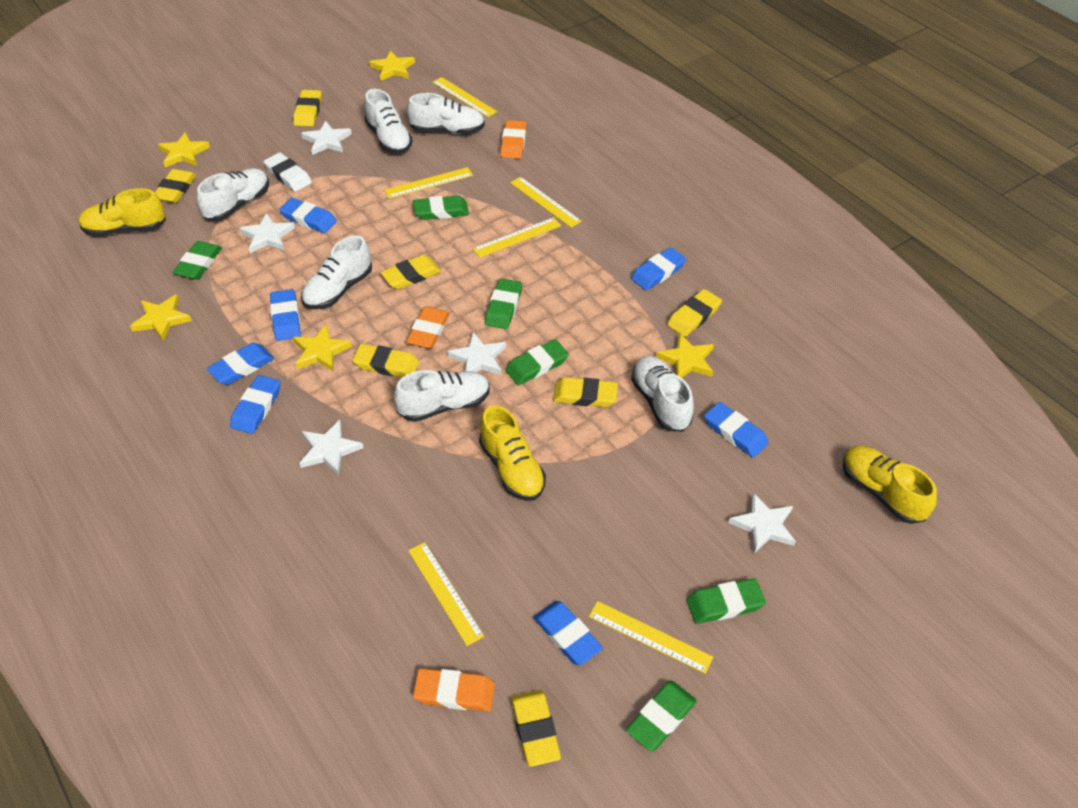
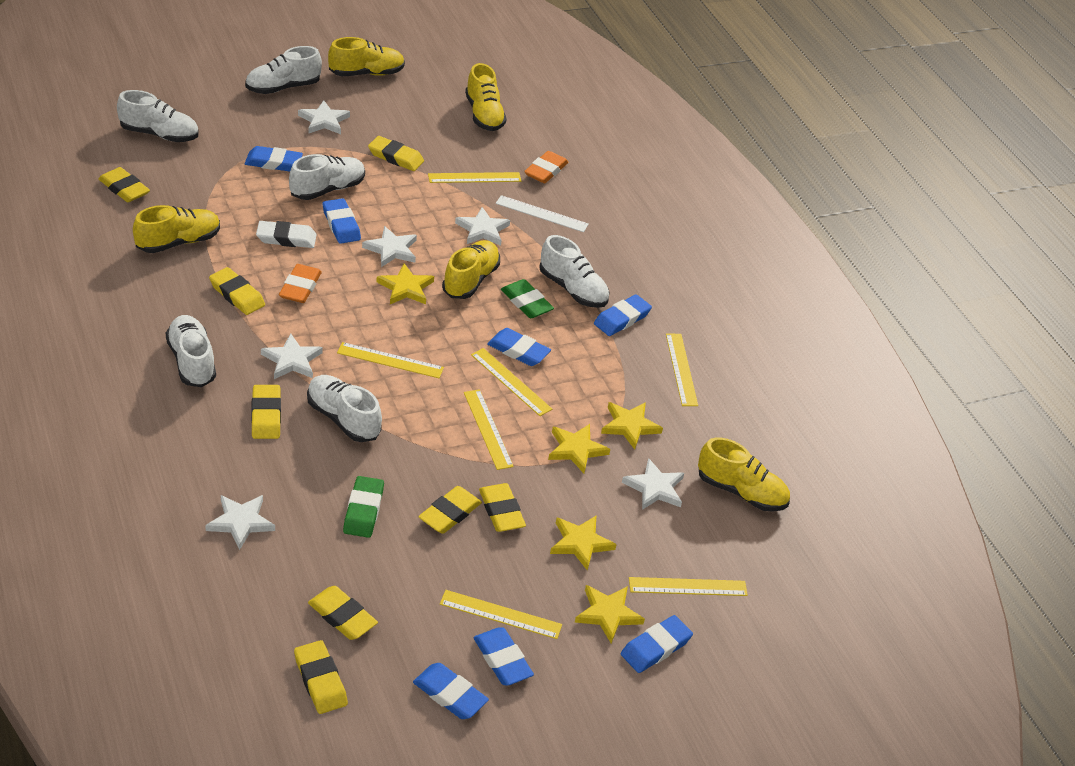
green eraser: 6 -> 2
orange eraser: 3 -> 2
white ruler: 0 -> 1
white star: 5 -> 6
yellow eraser: 7 -> 8
yellow ruler: 6 -> 7
yellow shoe: 3 -> 5

